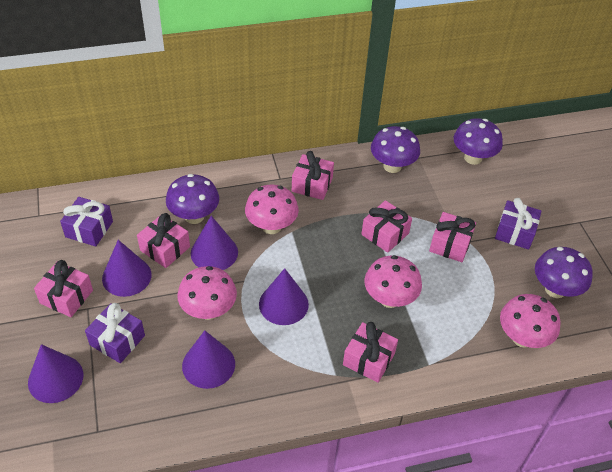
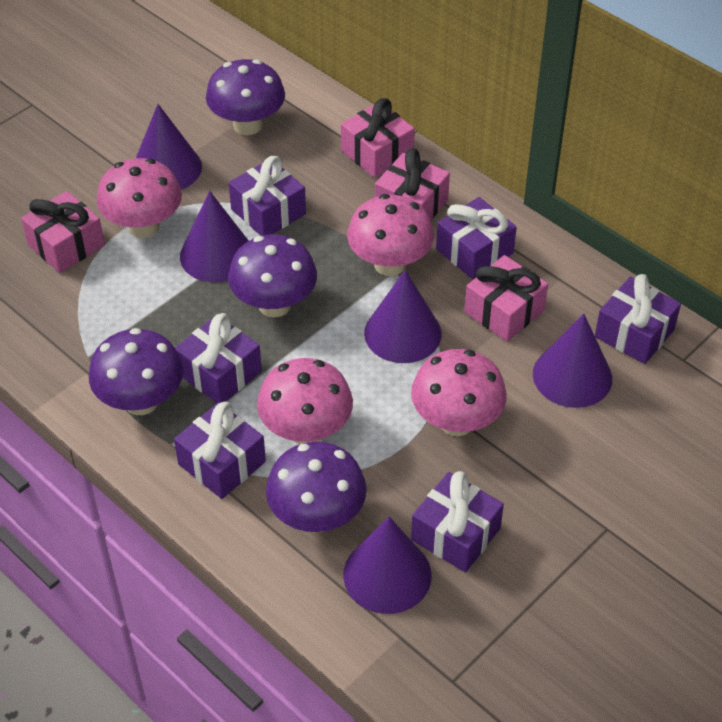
pink gift: 6 -> 4
purple gift: 3 -> 6

